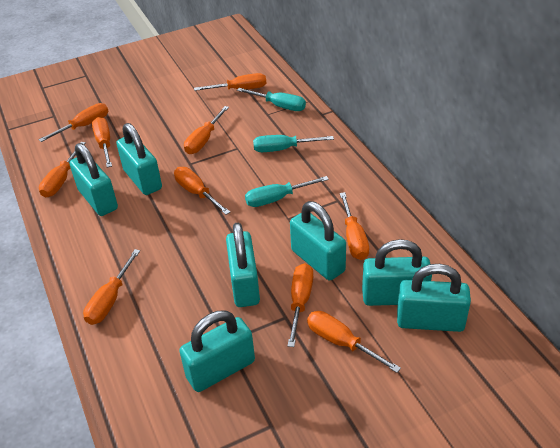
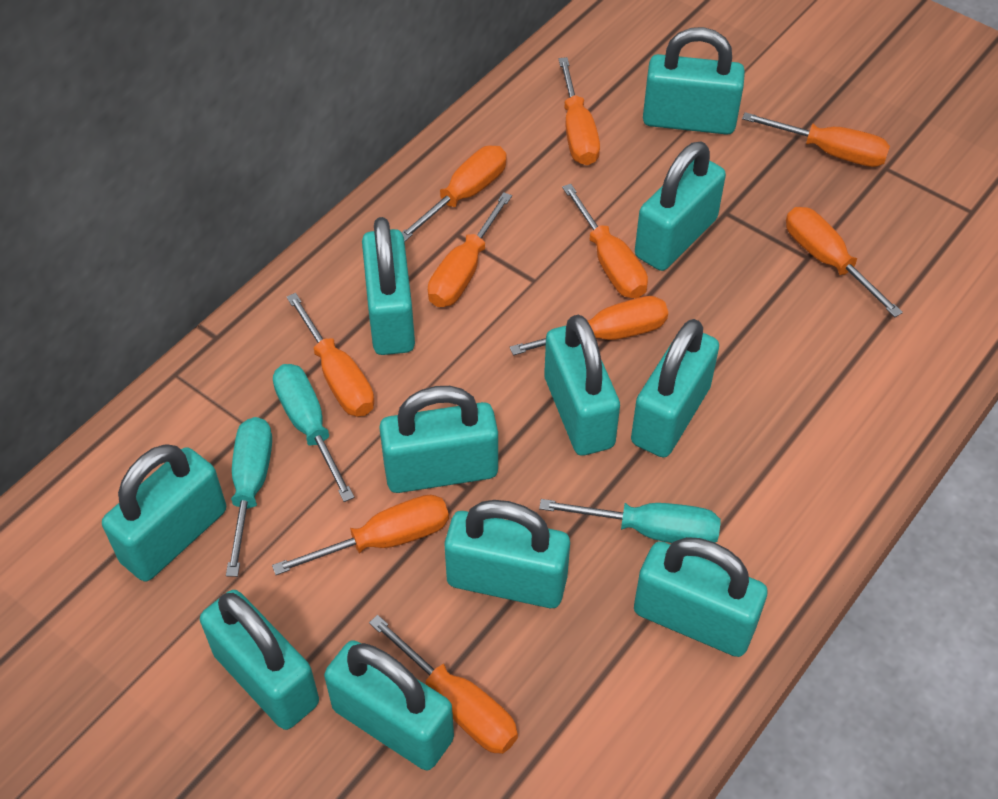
turquoise padlock: 7 -> 11

